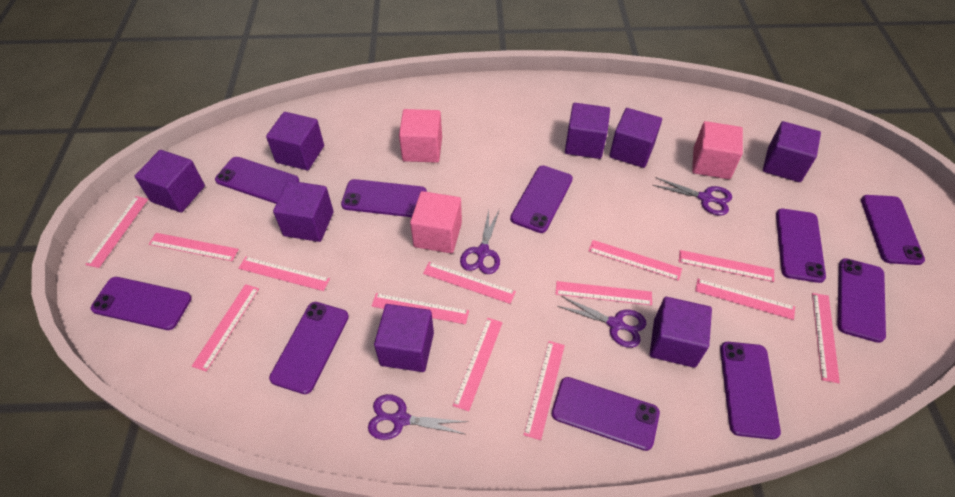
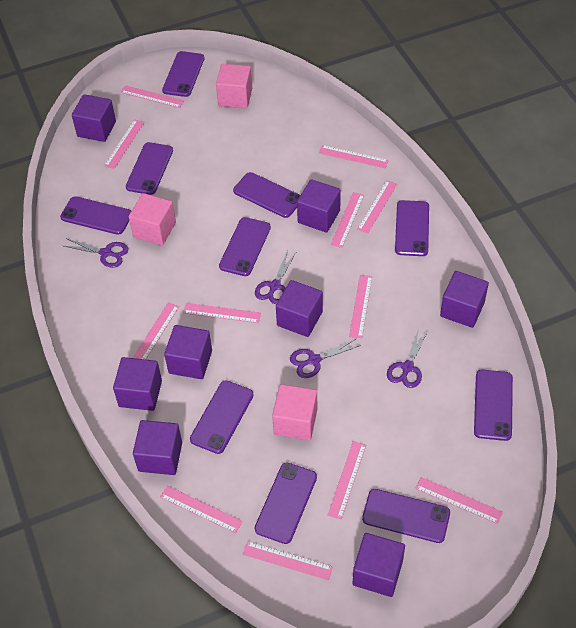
pink ruler: 13 -> 12

